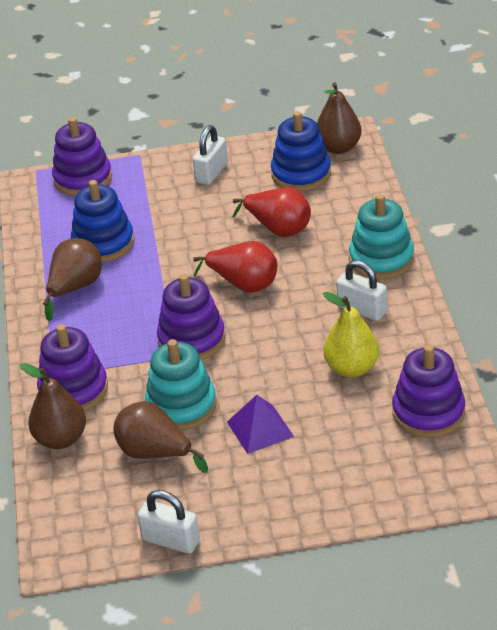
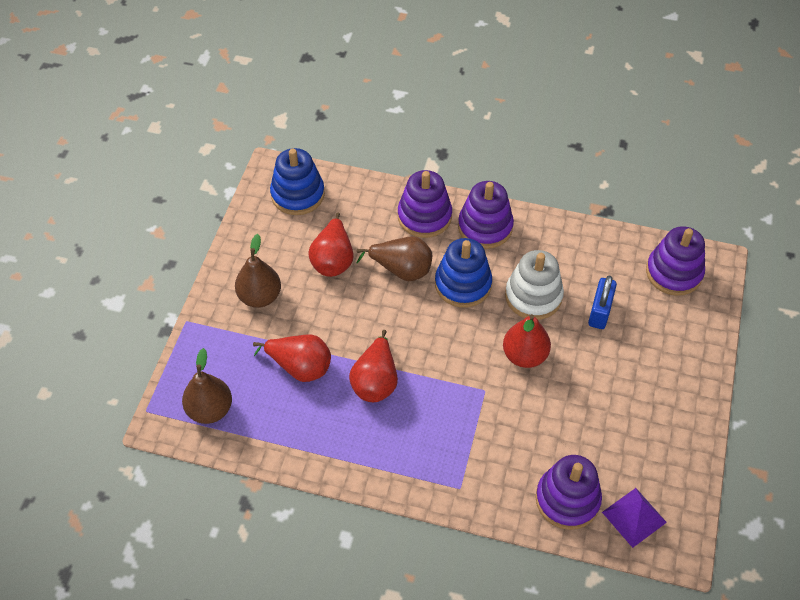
blue padlock: 0 -> 1
brown pear: 4 -> 3
red pear: 2 -> 4
turquoise stacking toy: 2 -> 0
white padlock: 3 -> 0
white stacking toy: 0 -> 1
yellow pear: 1 -> 0

